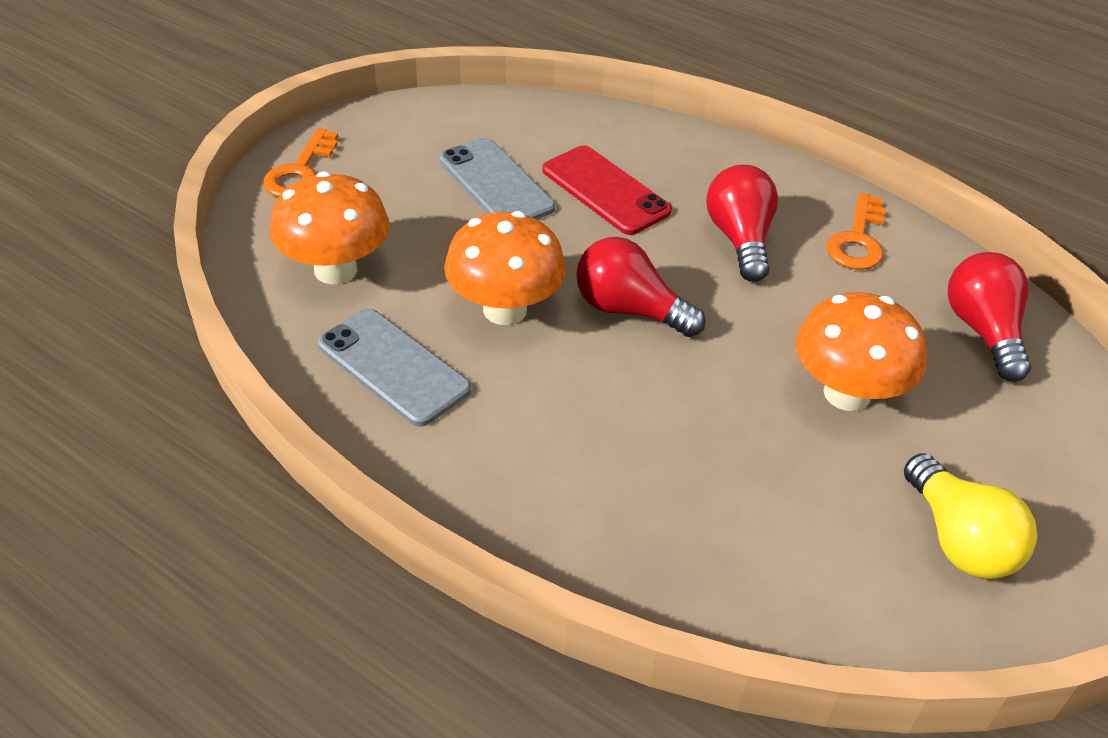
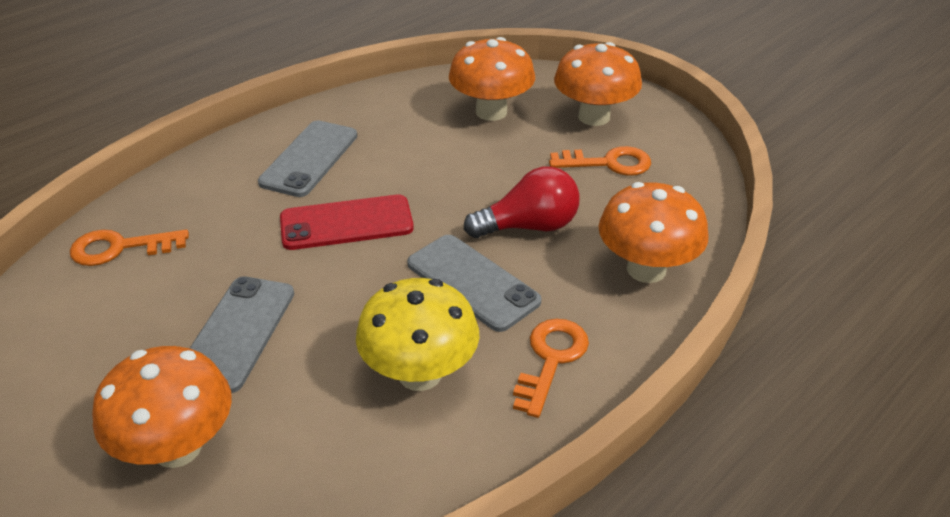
grey phone: 2 -> 3
orange key: 2 -> 3
orange mushroom: 3 -> 4
red light bulb: 3 -> 1
yellow light bulb: 1 -> 0
yellow mushroom: 0 -> 1

